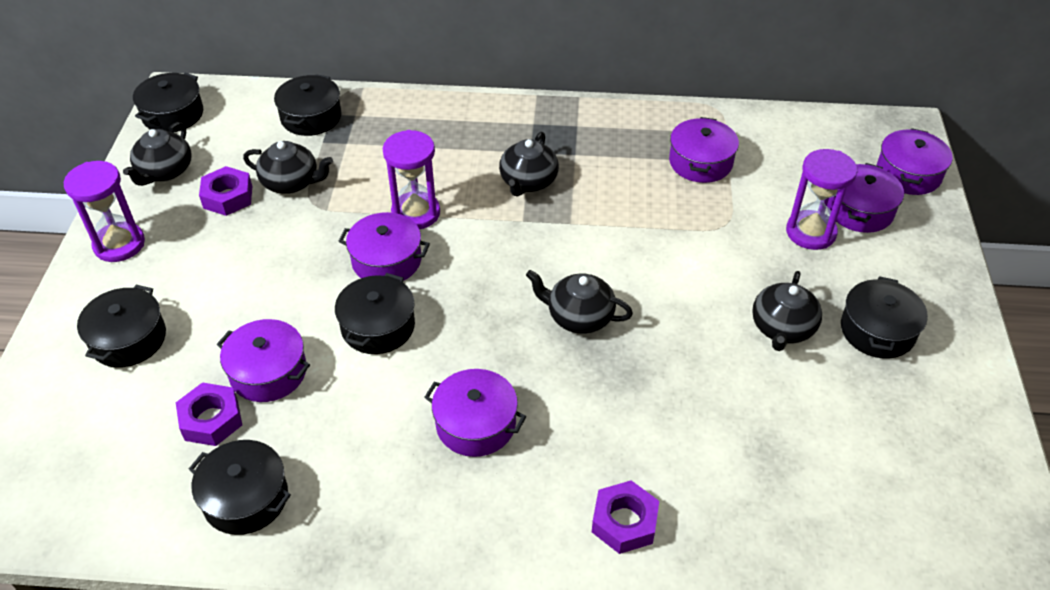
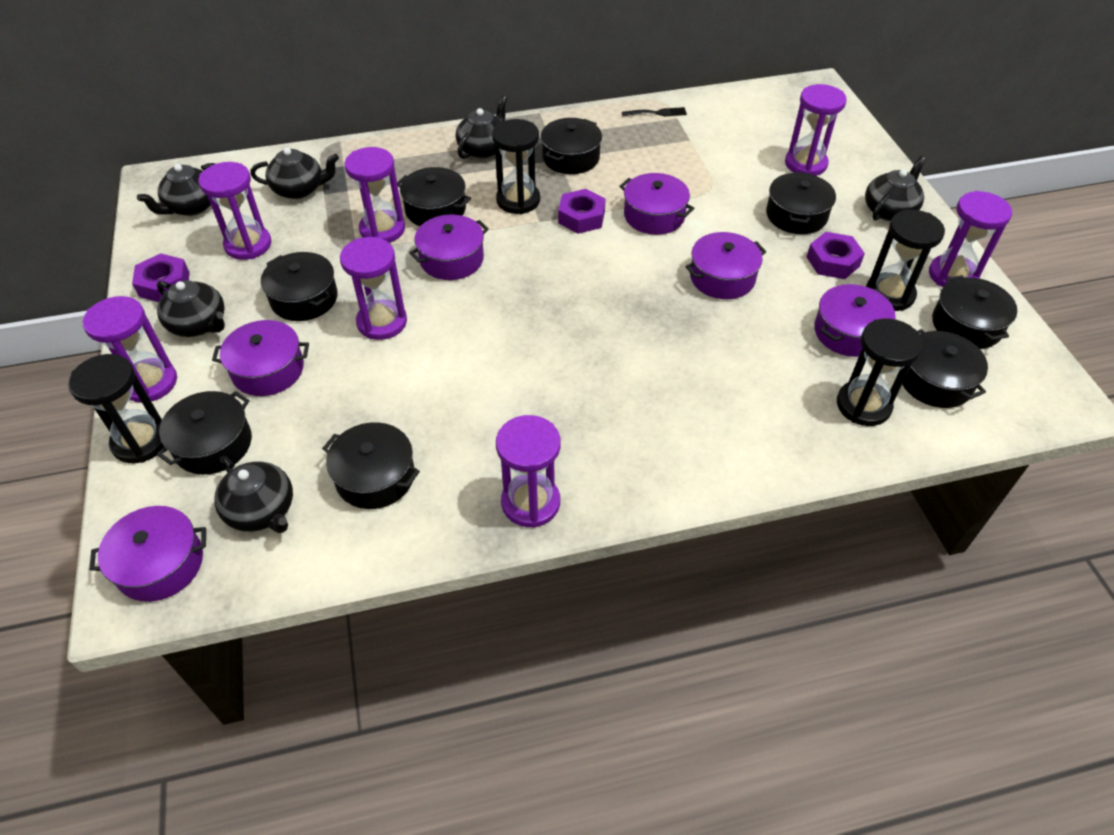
black fork: 0 -> 1
black hourglass: 0 -> 4
black pot: 6 -> 8
black teapot: 5 -> 6
purple hourglass: 3 -> 7

